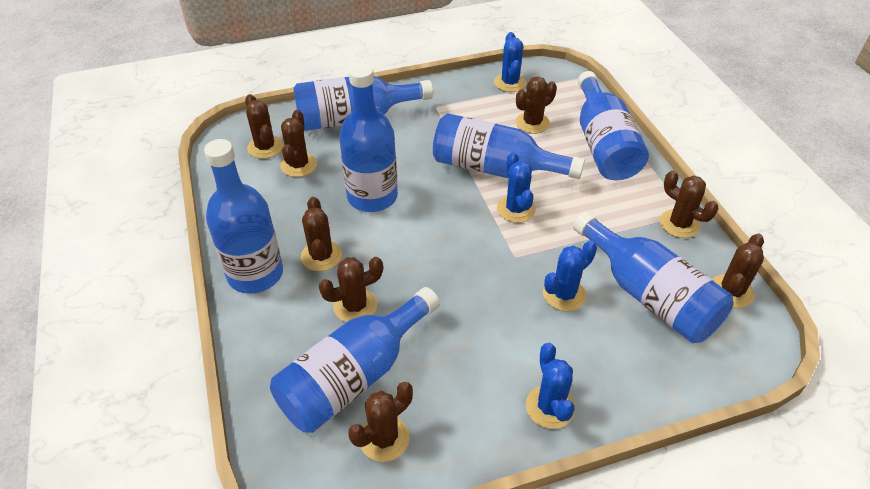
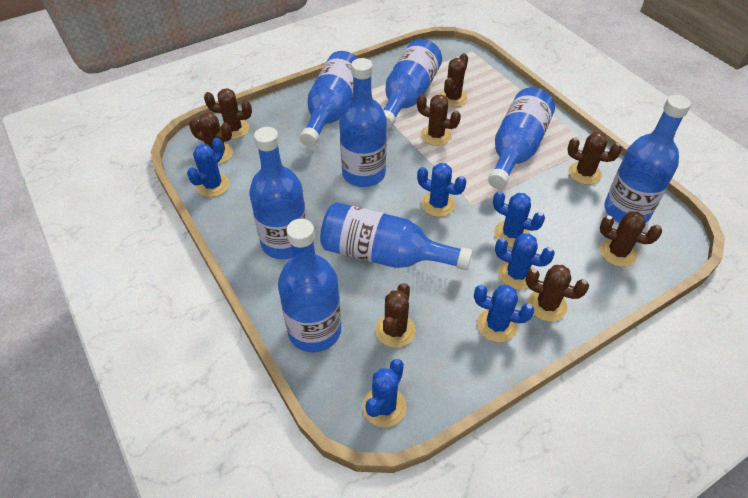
blue bottle: 7 -> 8
blue cactus: 4 -> 6

